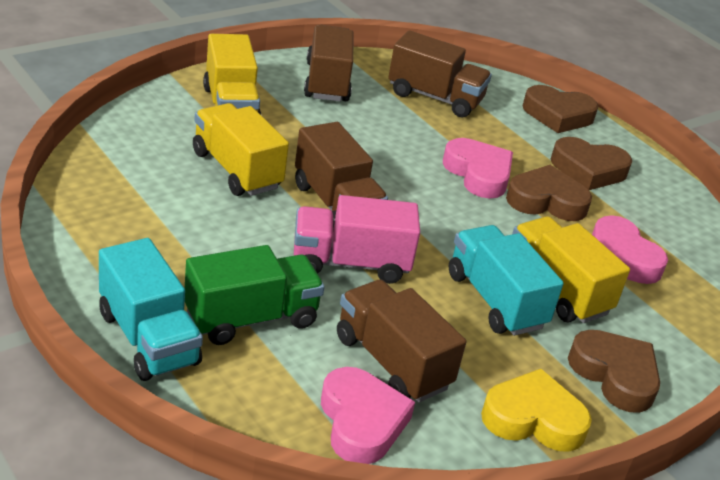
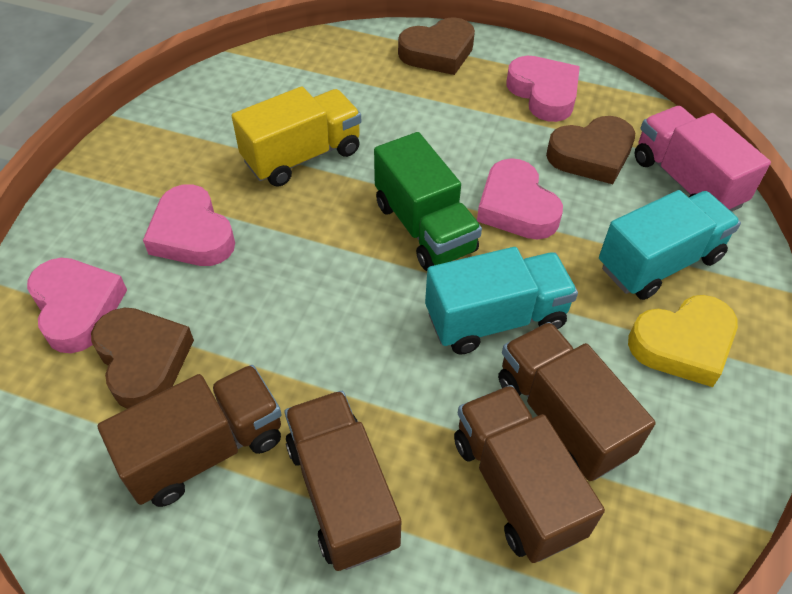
brown heart: 4 -> 3
pink heart: 3 -> 4
yellow truck: 3 -> 1

